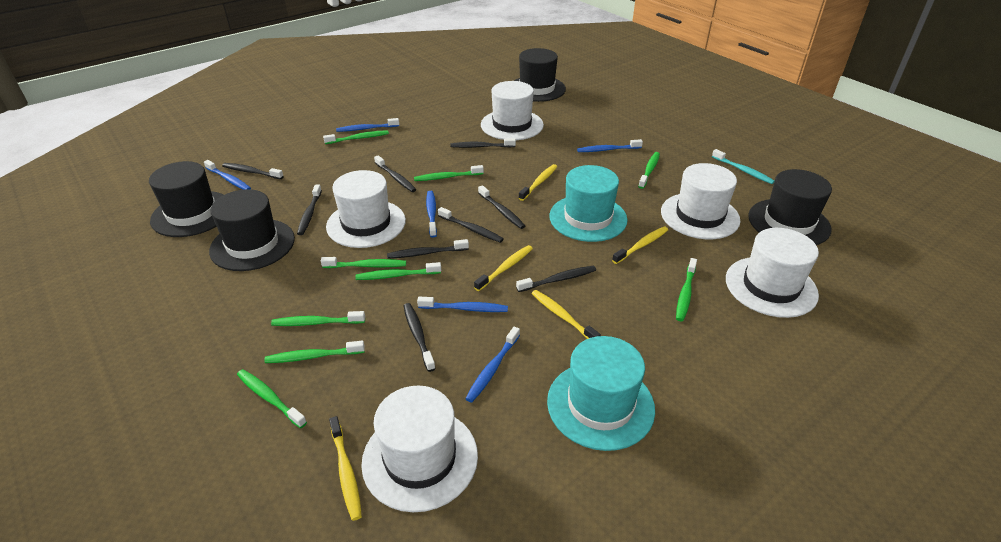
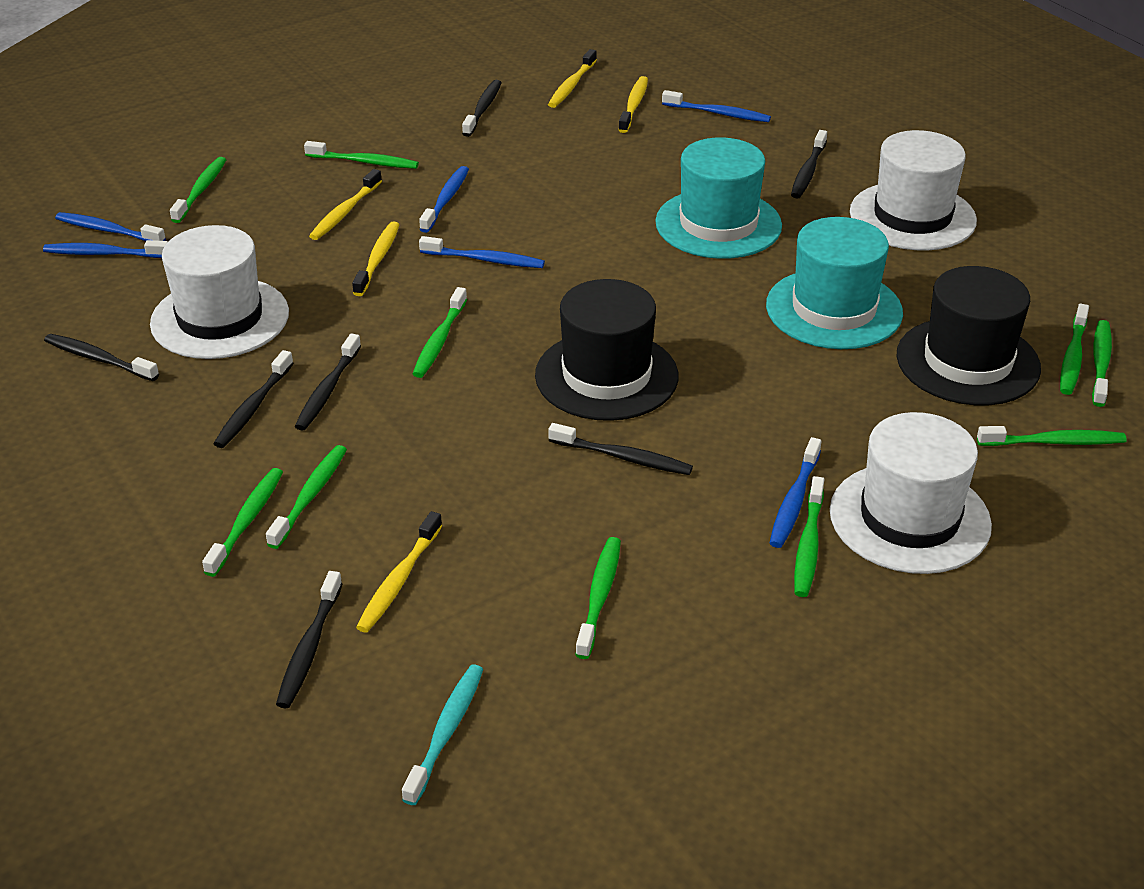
black hat: 4 -> 2
black toothbrush: 9 -> 7
green toothbrush: 9 -> 10
white hat: 5 -> 3

